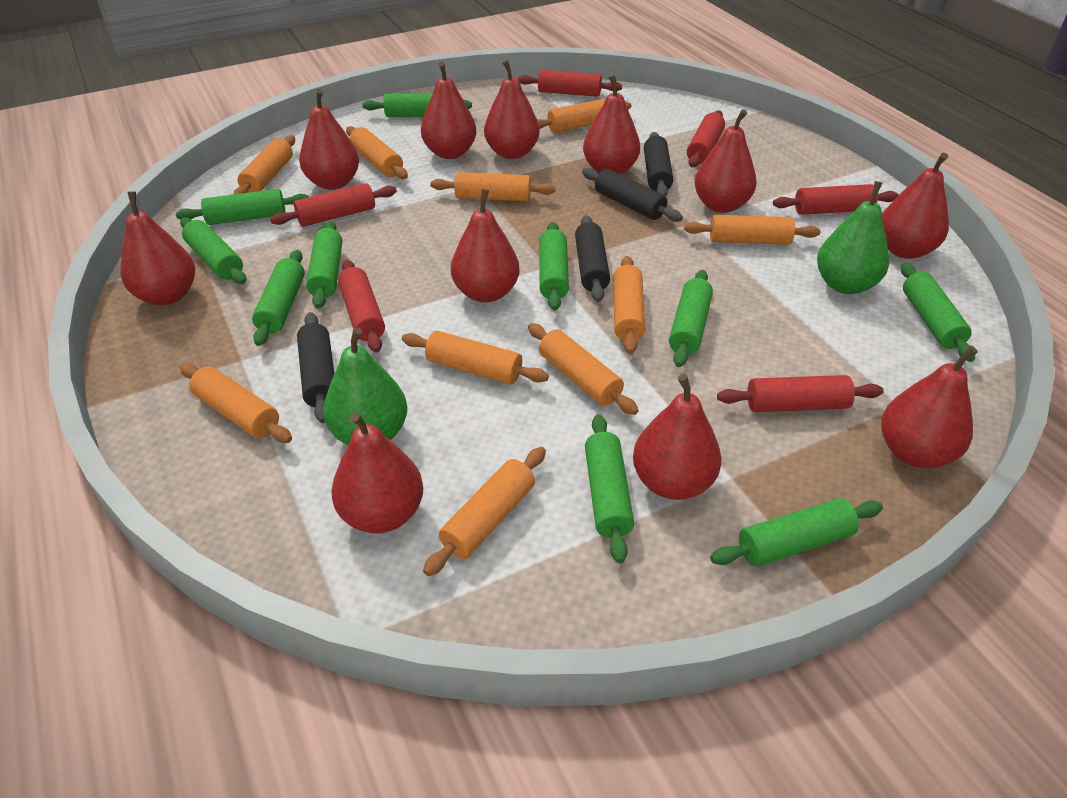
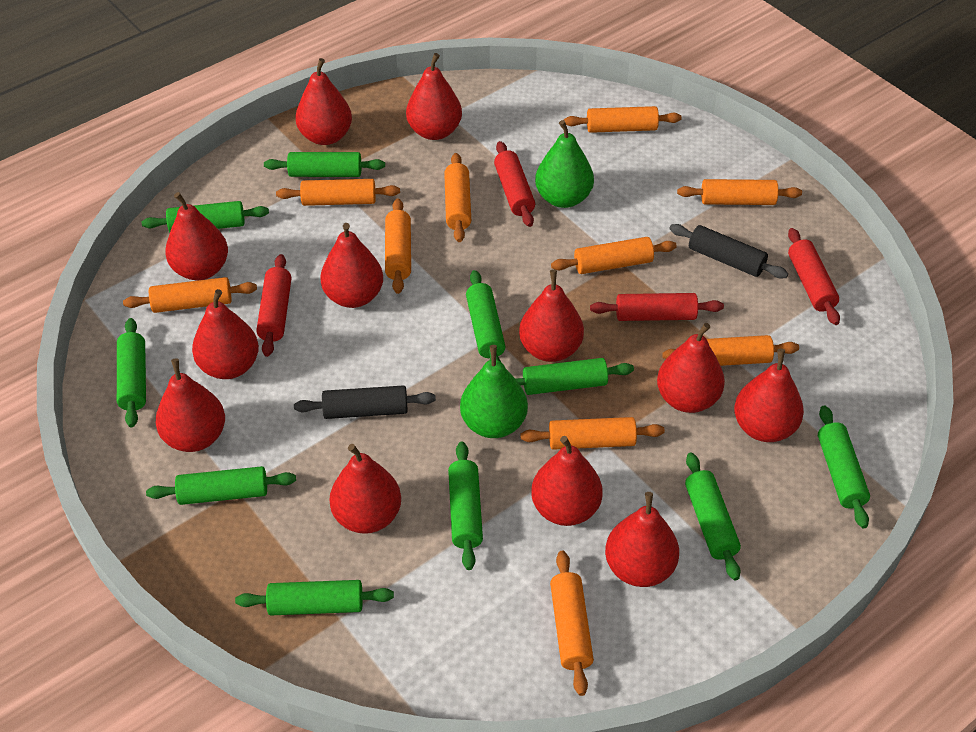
black rolling pin: 4 -> 2
red pear: 11 -> 12
red rolling pin: 6 -> 4

